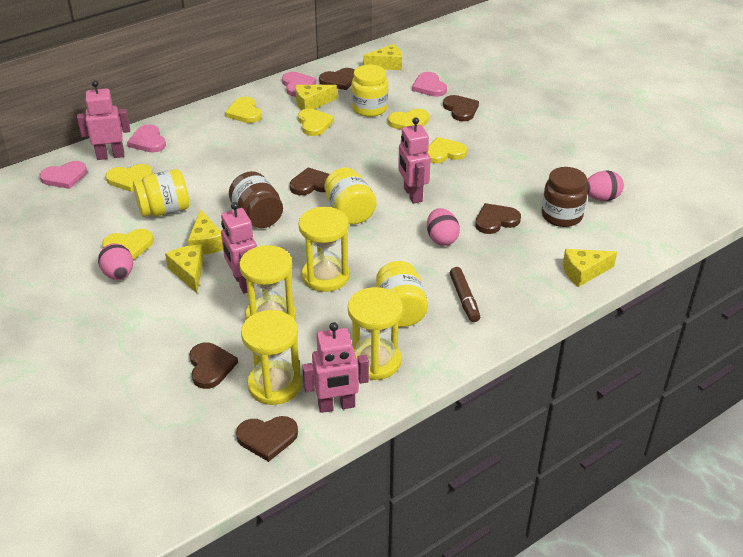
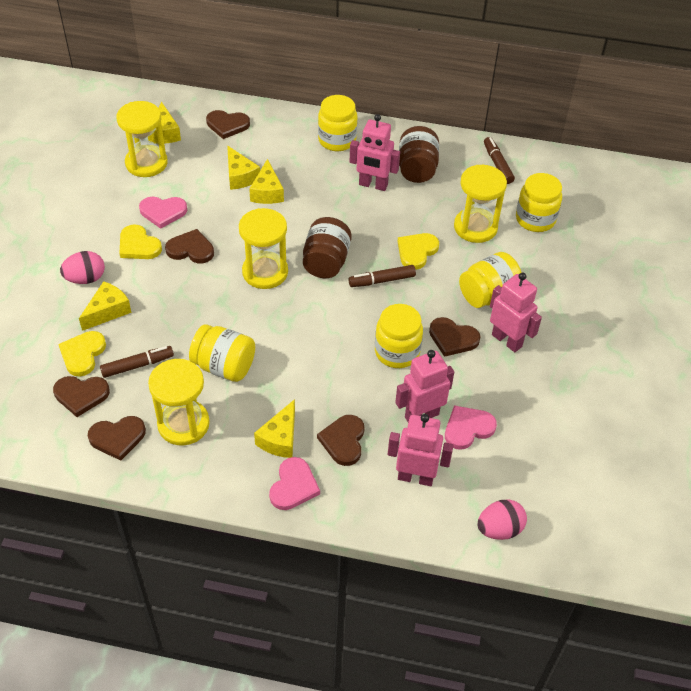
brown marker: 1 -> 3
pink egg: 3 -> 2
pink heart: 4 -> 3
yellow heart: 6 -> 3
yellow jar: 4 -> 5

